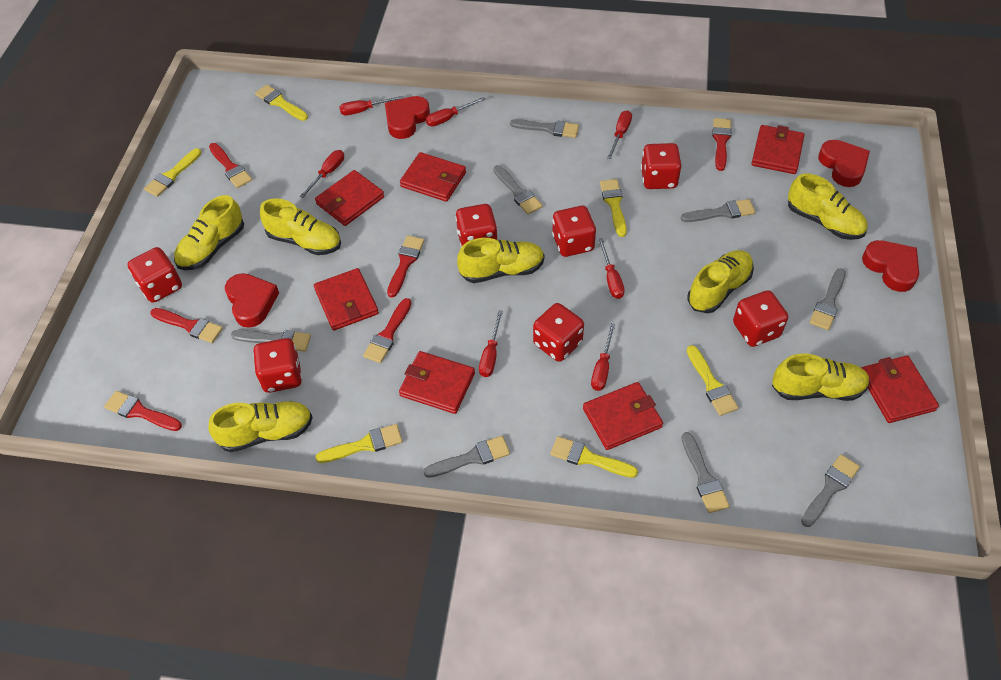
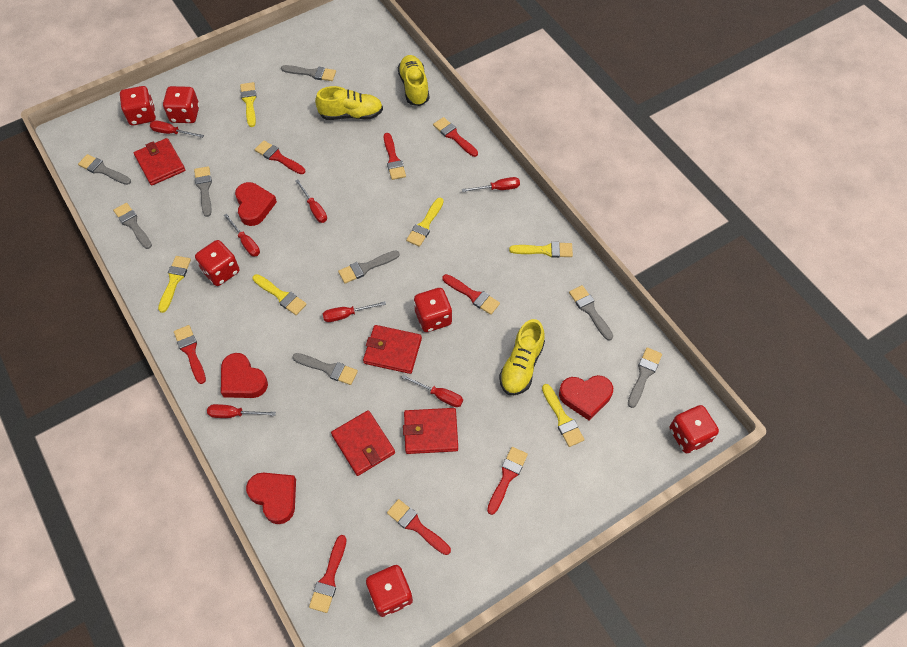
red brush: 6 -> 8
red dice: 7 -> 6
red wallet: 7 -> 4
yellow shoe: 7 -> 3

